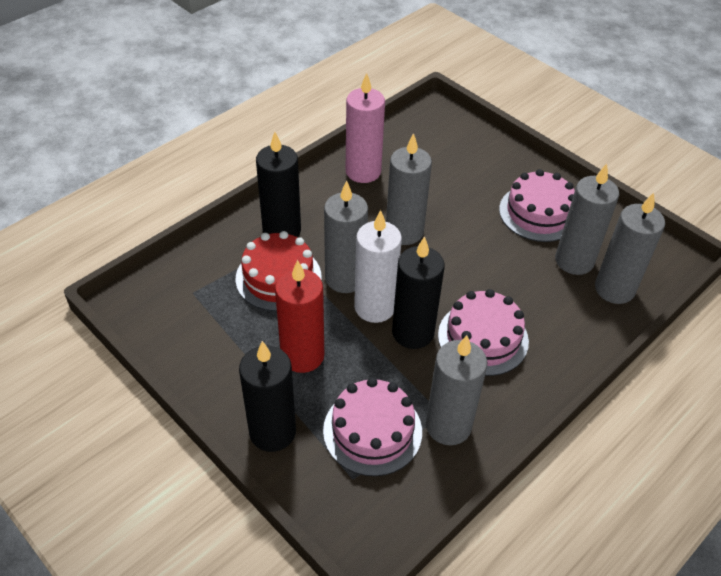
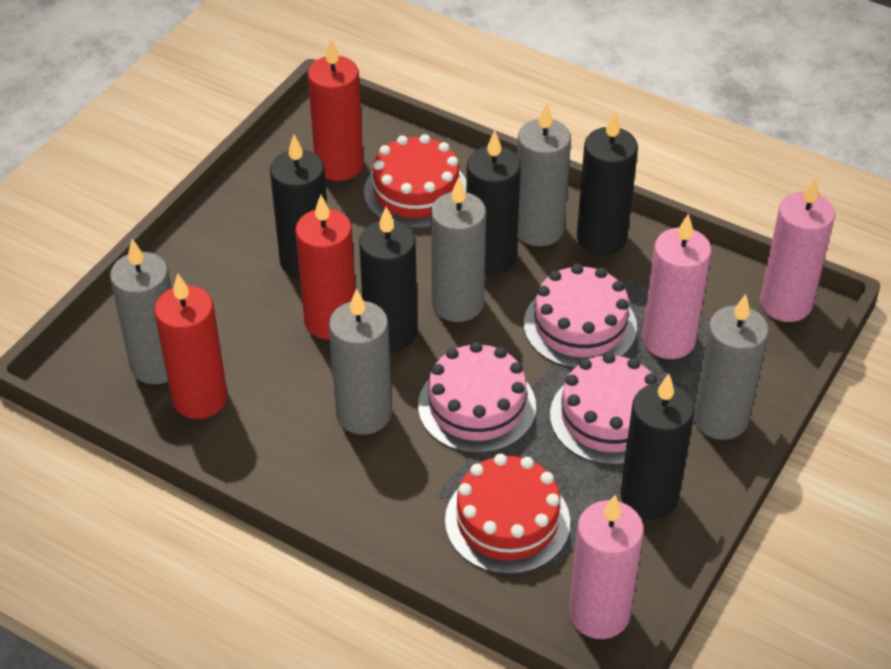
black candle: 3 -> 5
pink candle: 1 -> 3
red cake: 1 -> 2
red candle: 1 -> 3
white candle: 1 -> 0

